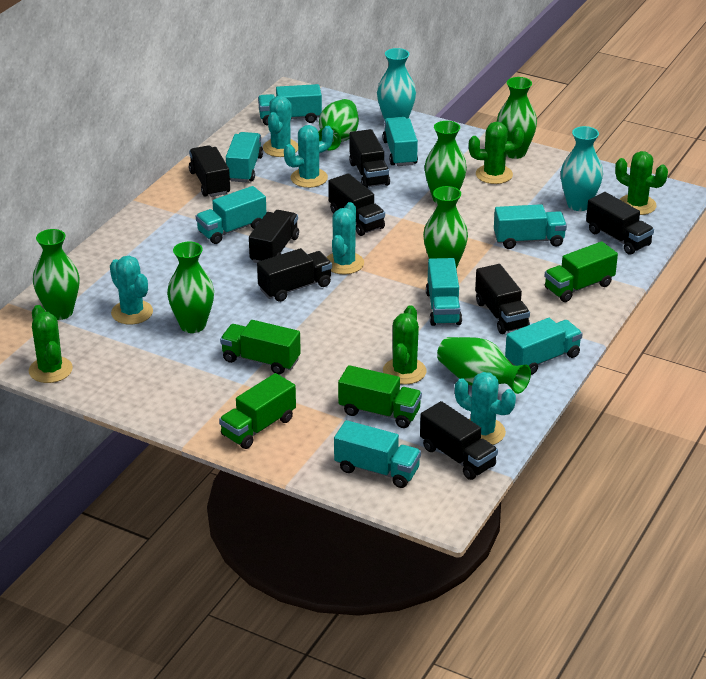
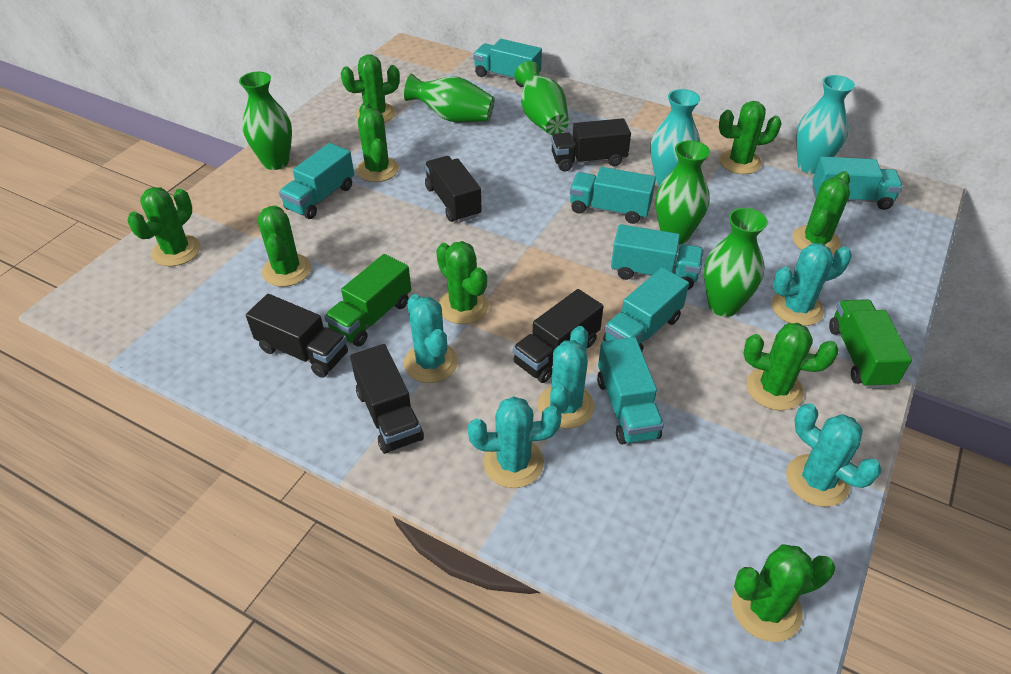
black truck: 8 -> 5
green cactus: 4 -> 9
green truck: 4 -> 2
green vase: 7 -> 5
turquoise truck: 8 -> 7

